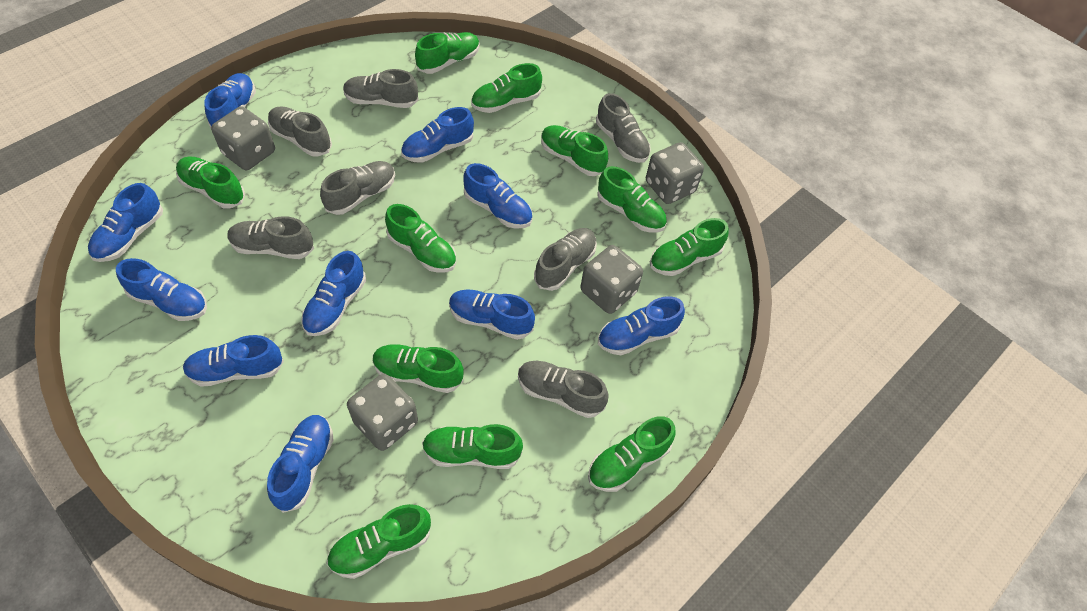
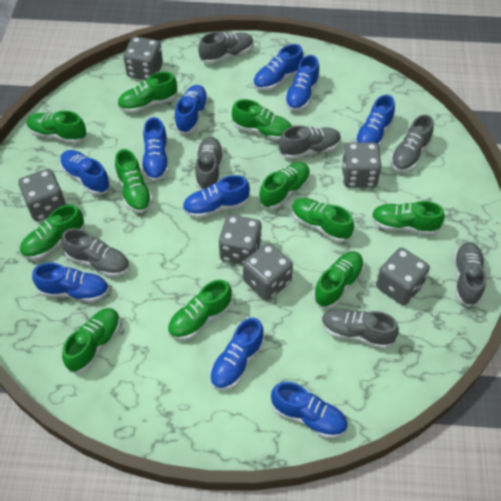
grey dice: 4 -> 6

